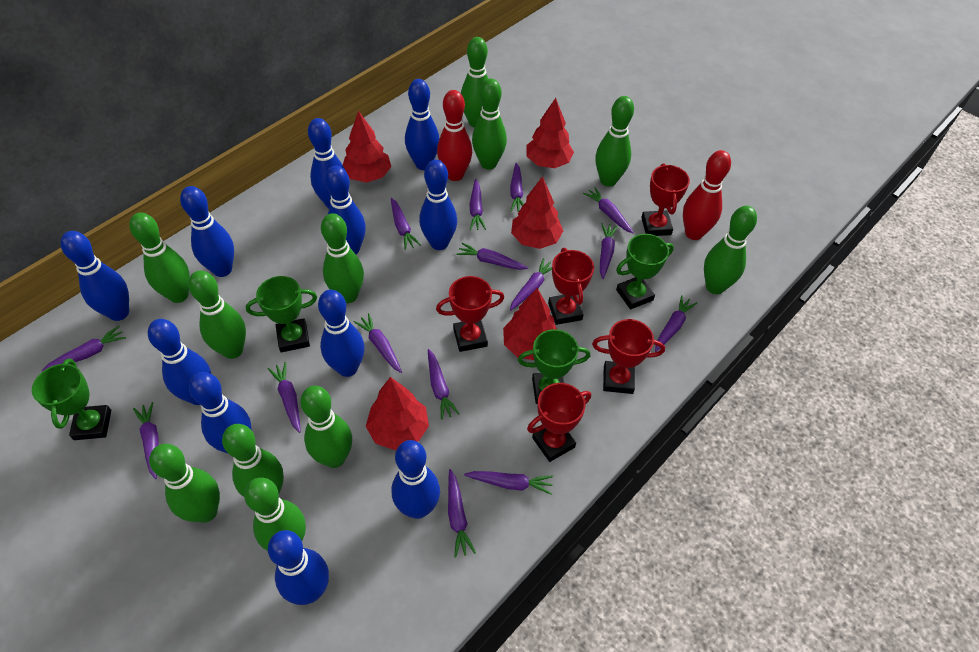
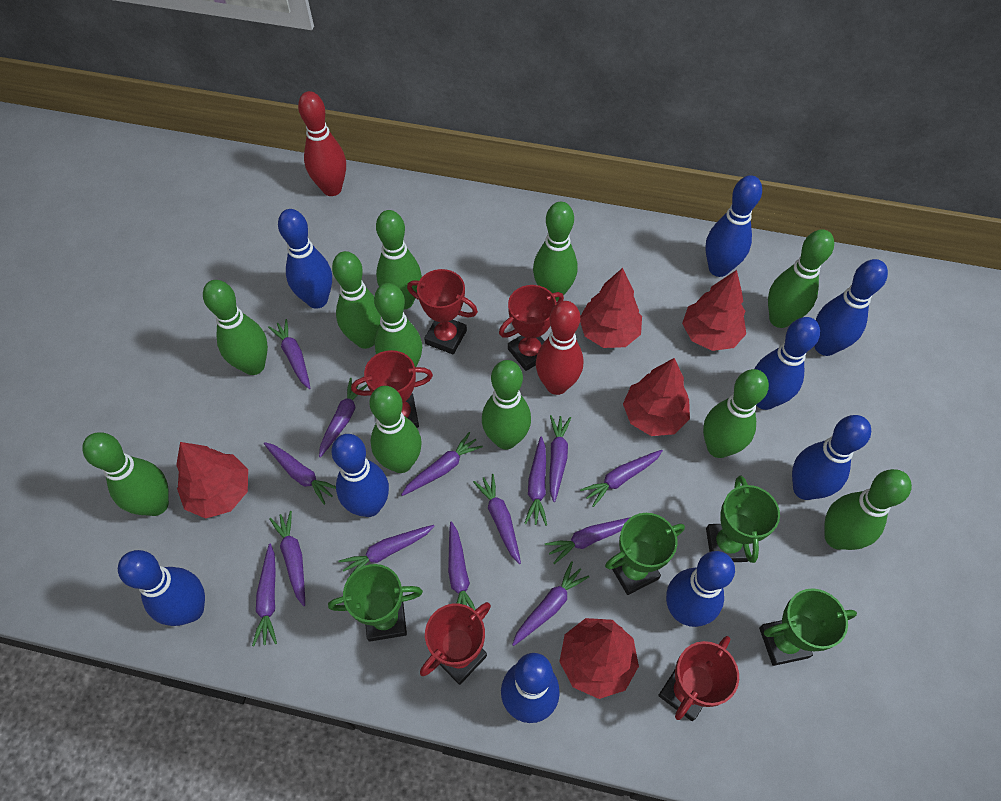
blue bowling pin: 11 -> 9
purple carrot: 15 -> 14

